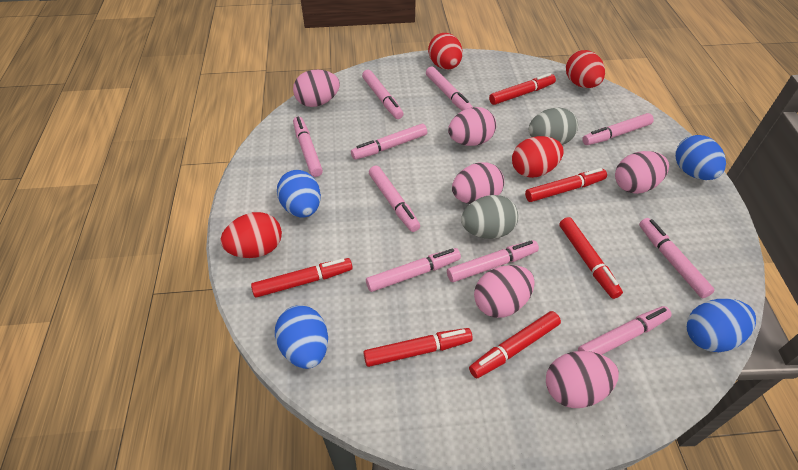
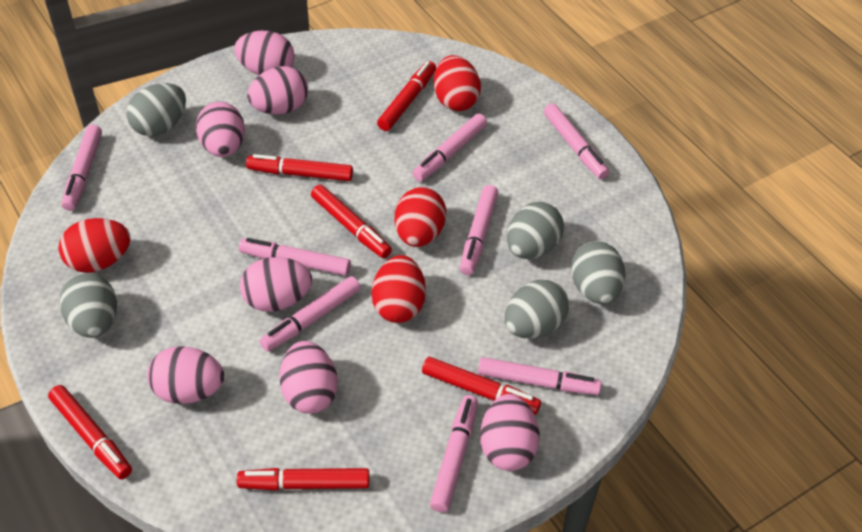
blue egg: 4 -> 0
grey egg: 2 -> 5
pink egg: 6 -> 7
pink marker: 10 -> 8

